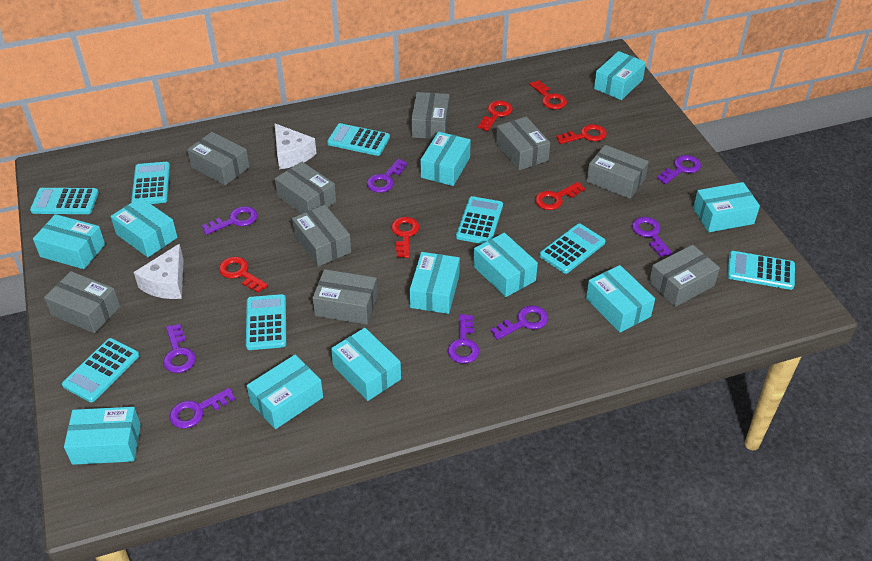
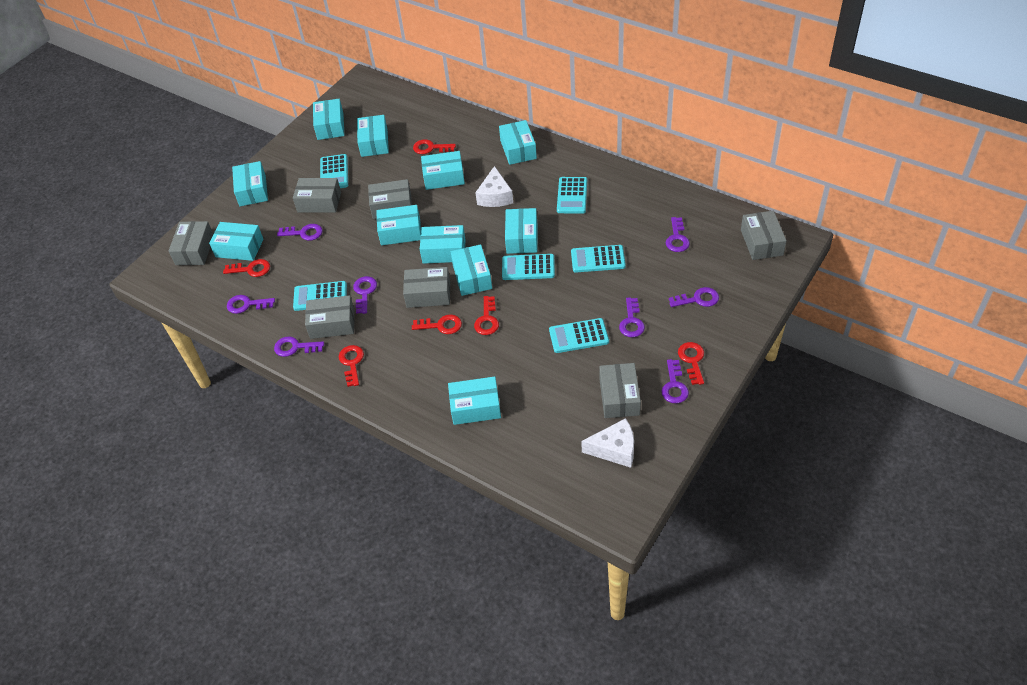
grey box: 9 -> 7
turquoise calculator: 8 -> 6

